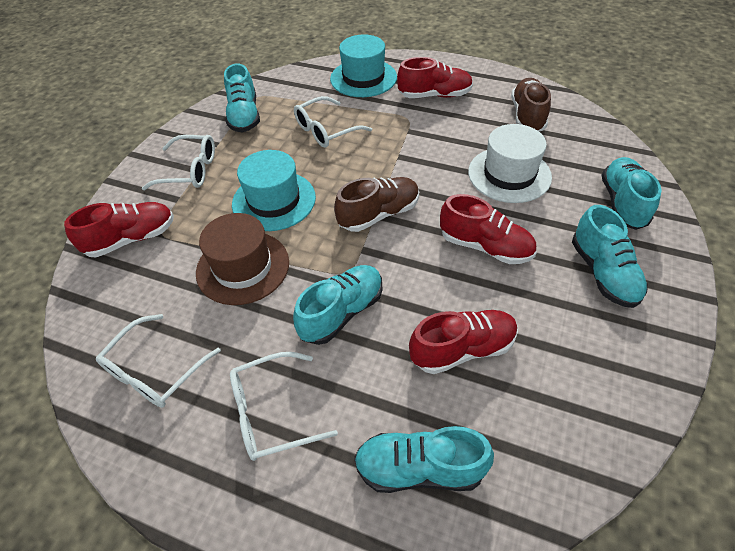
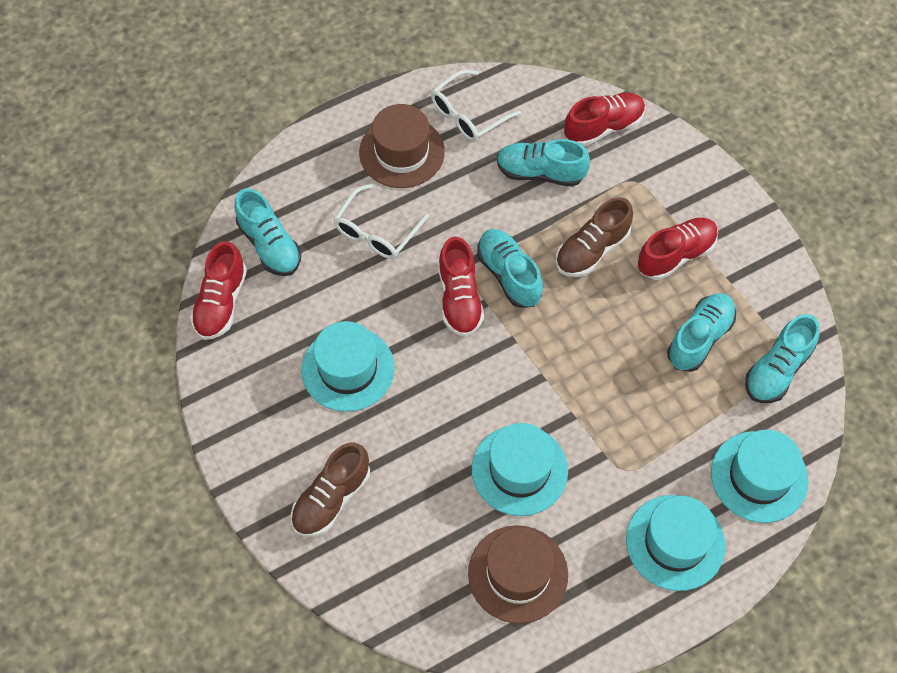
brown hat: 1 -> 2
turquoise hat: 2 -> 4
white glasses: 4 -> 2
white hat: 1 -> 0

